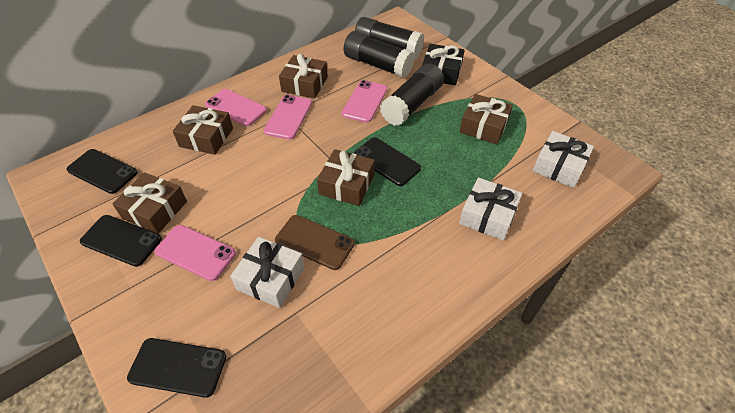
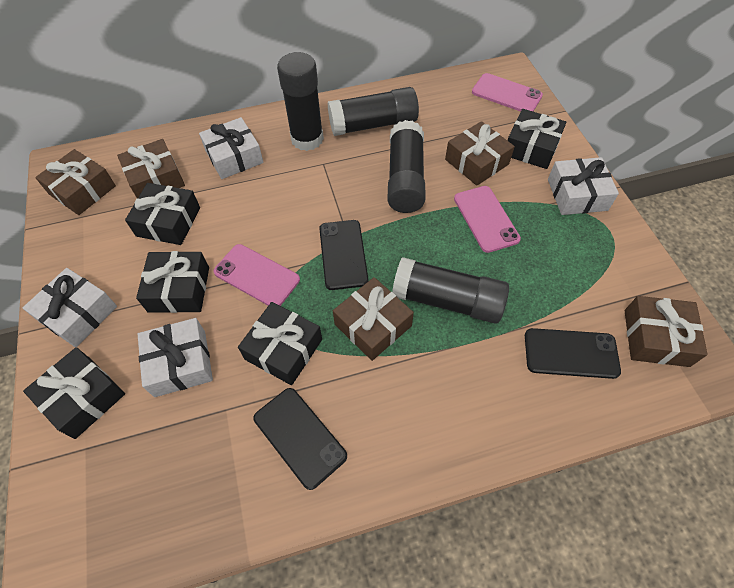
black gift: 1 -> 5
black glue stick: 3 -> 4
black phone: 4 -> 3
brown phone: 1 -> 0
pink phone: 4 -> 3
white gift: 3 -> 4

